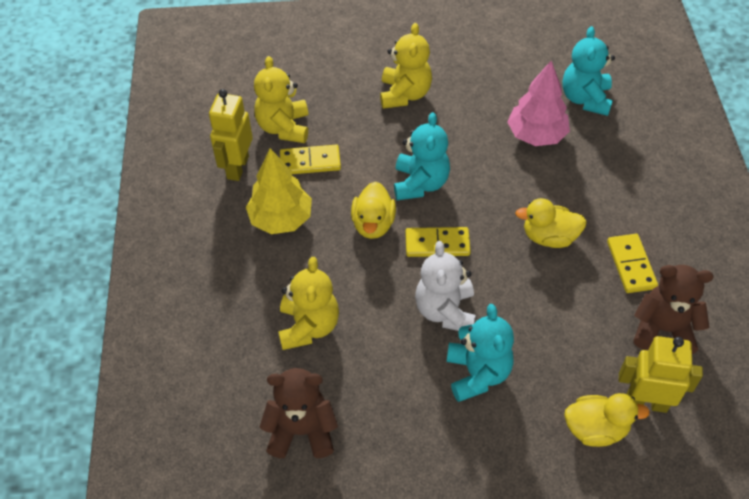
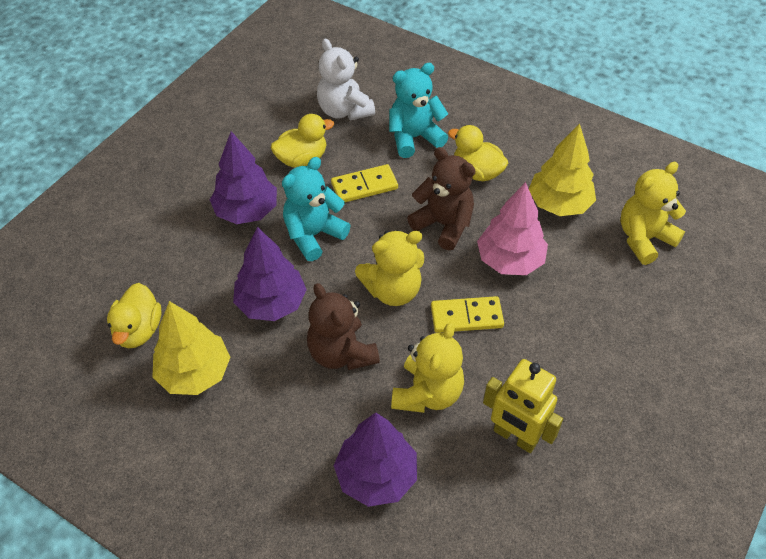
purple tree: 0 -> 3
turquoise teddy bear: 3 -> 2
yellow domino: 3 -> 2
yellow robot: 2 -> 1
yellow tree: 1 -> 2

